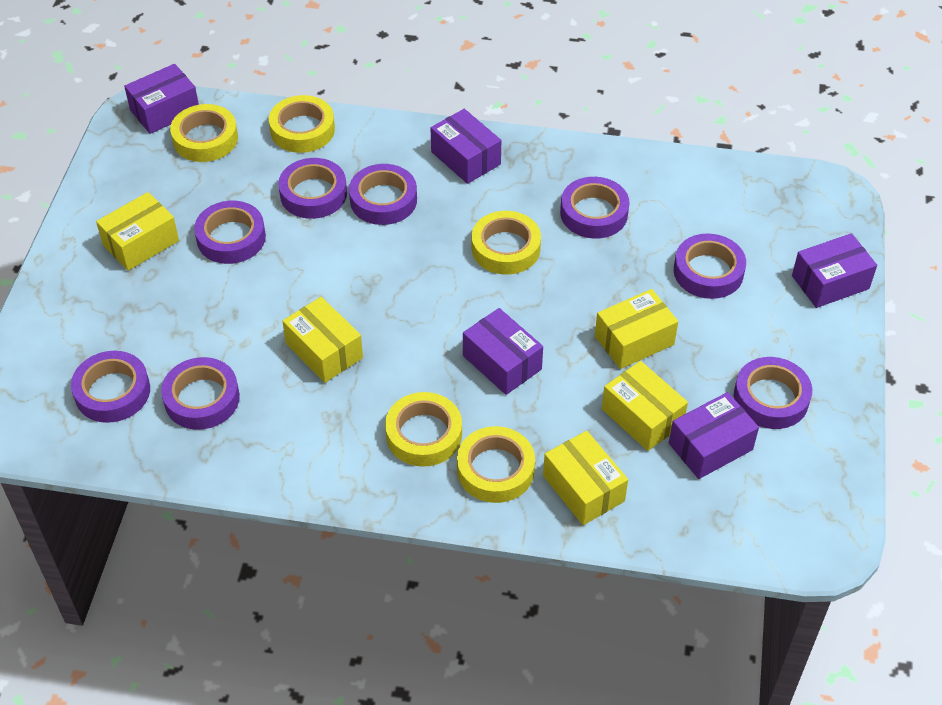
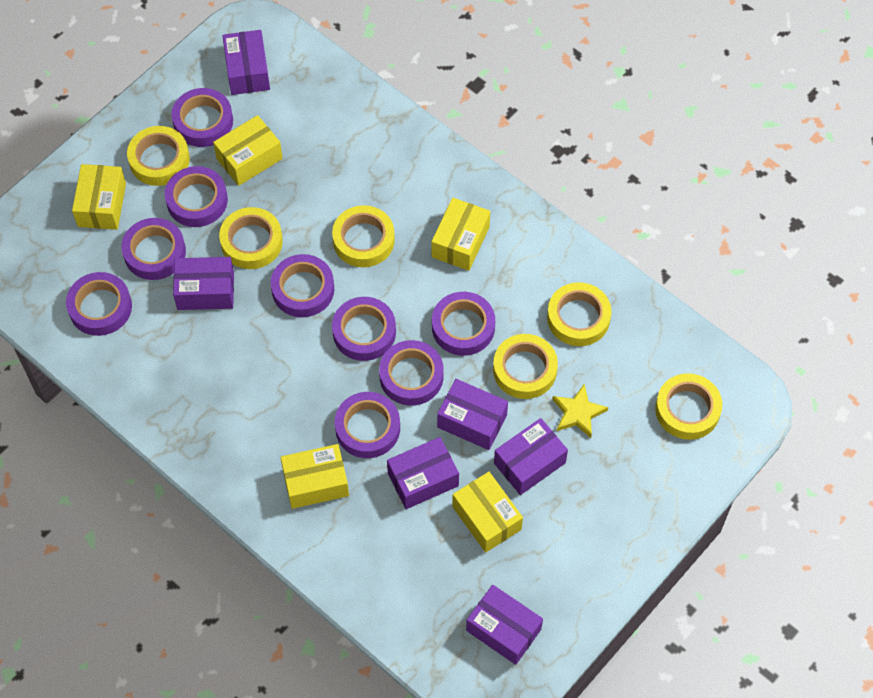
purple box: 5 -> 6
purple tape: 8 -> 9
yellow star: 0 -> 1
yellow tape: 5 -> 6

